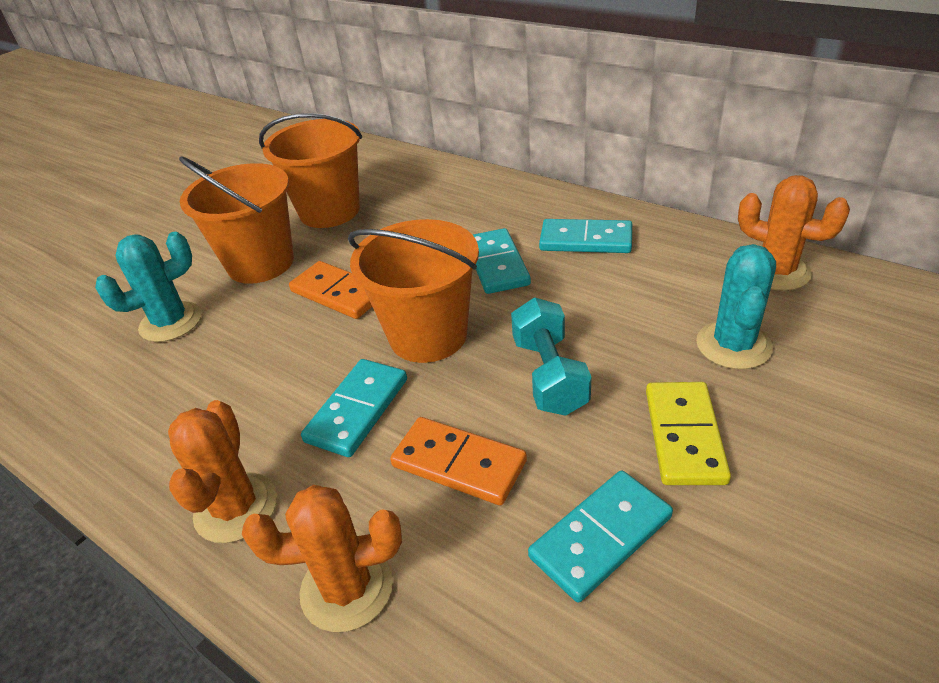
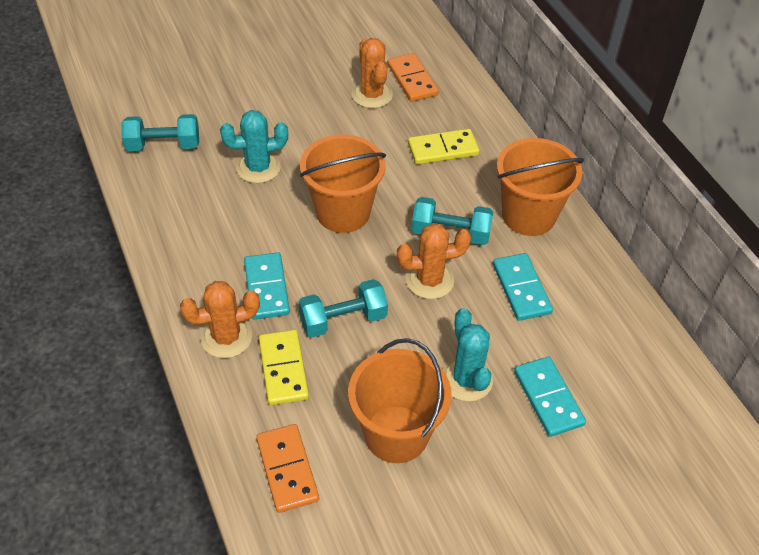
turquoise domino: 4 -> 3
turquoise dumbbell: 1 -> 3
yellow domino: 1 -> 2

